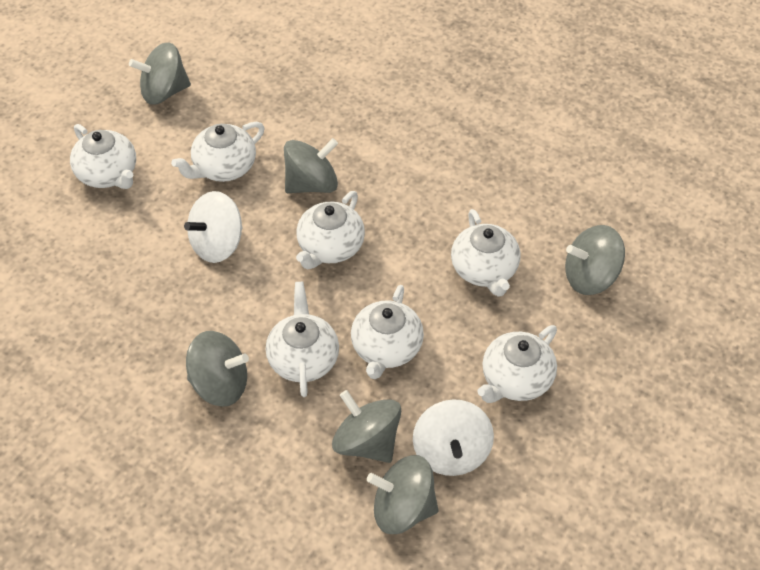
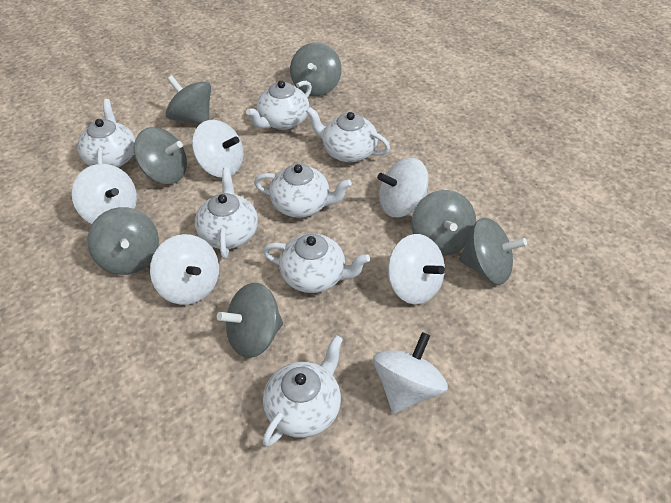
grey spinning top: 6 -> 7
white spinning top: 2 -> 6

